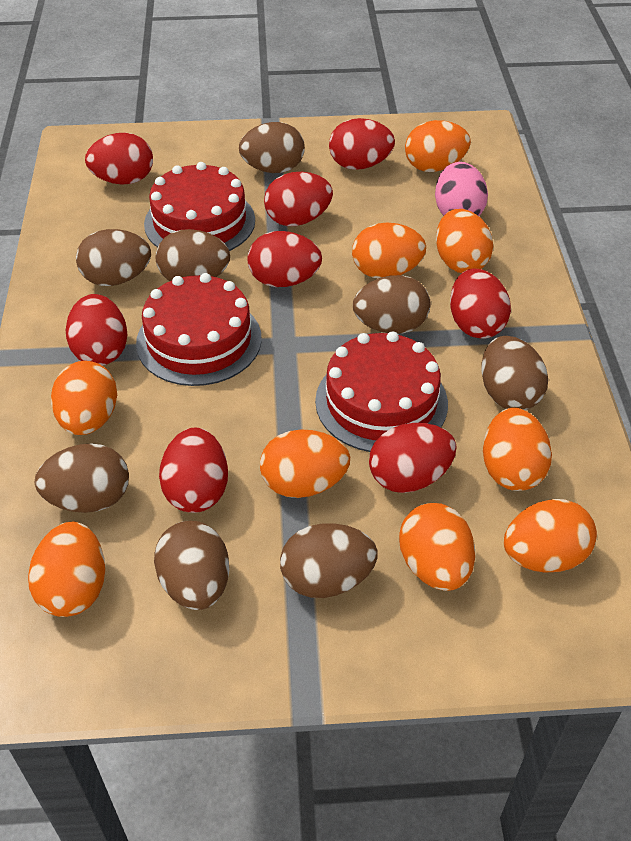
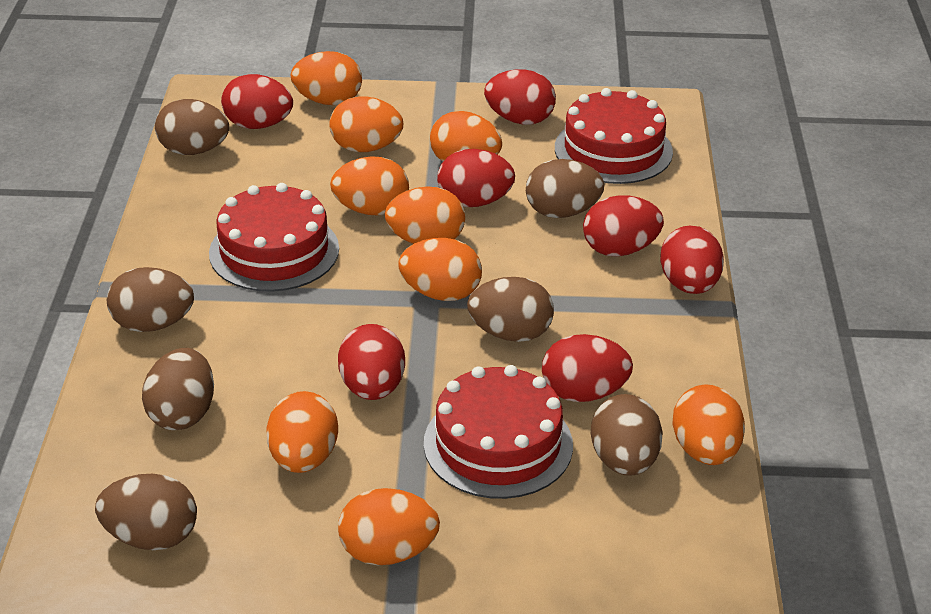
brown egg: 8 -> 7
pink egg: 1 -> 0
red egg: 8 -> 7

